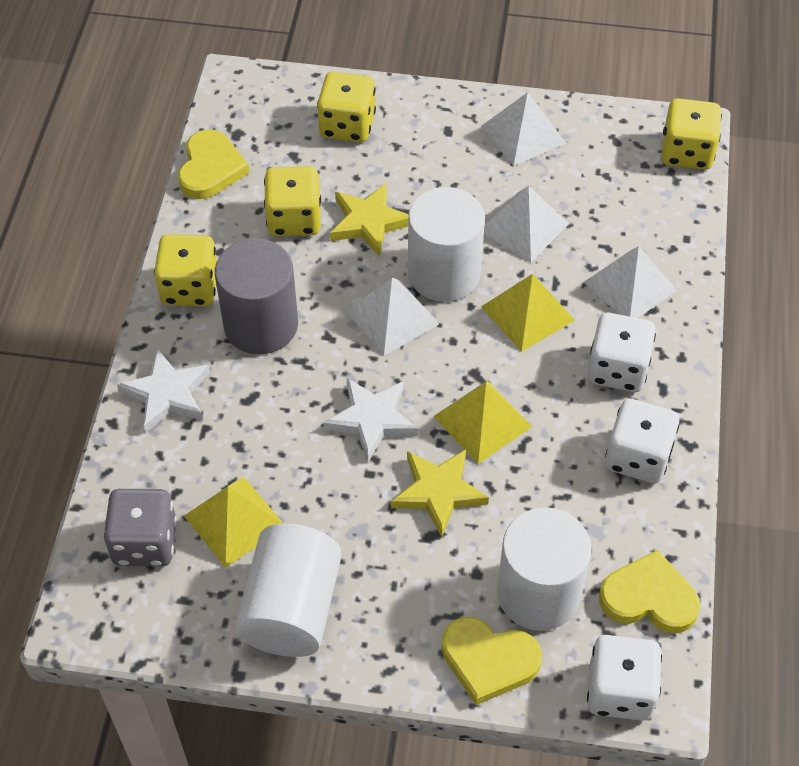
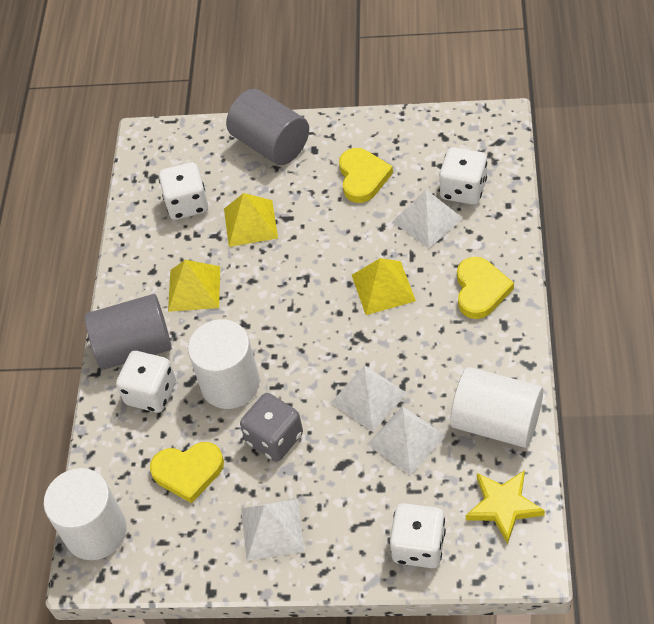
grey cylinder: 1 -> 2
white dice: 3 -> 4
white star: 2 -> 0
yellow dice: 4 -> 0
yellow star: 2 -> 1

